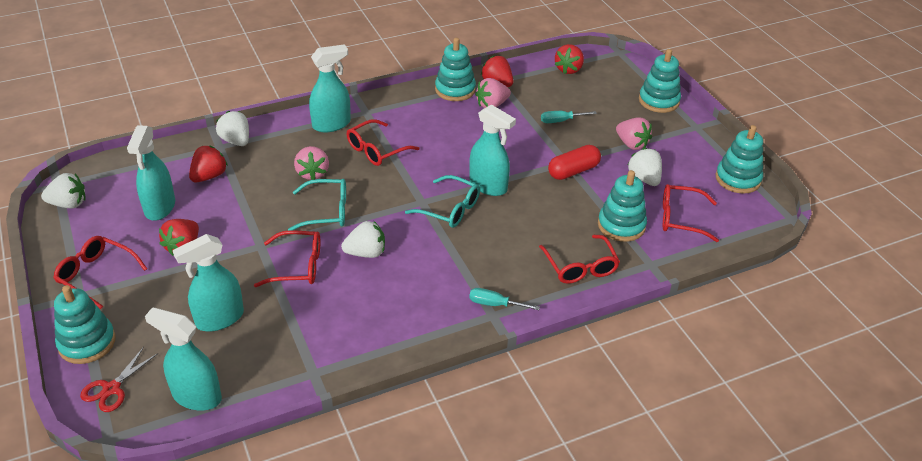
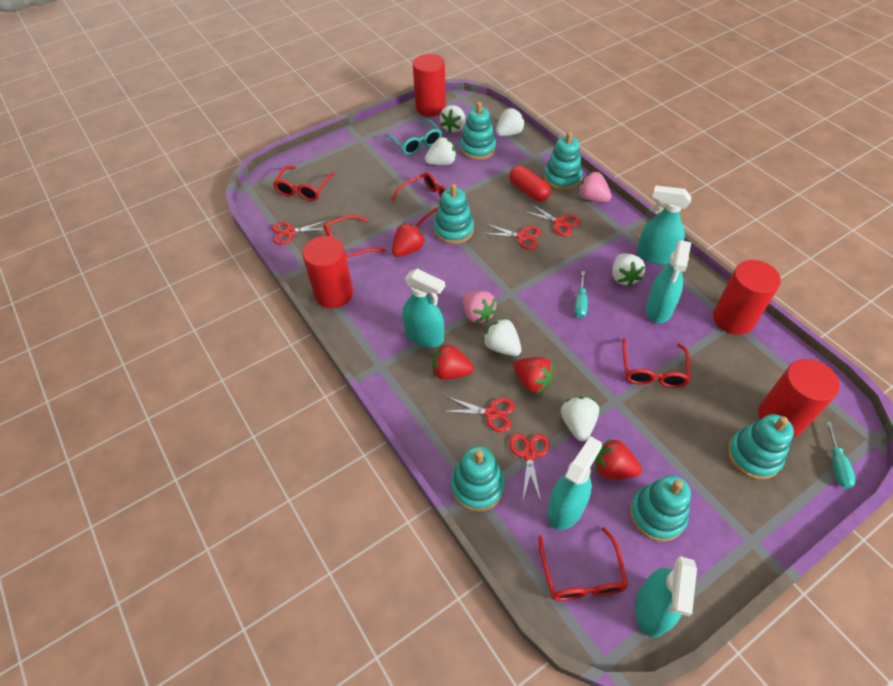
pink strawberry: 3 -> 2
red cylinder: 0 -> 4
red scissors: 1 -> 5
turquoise glasses: 2 -> 1
turquoise stacking toy: 5 -> 6
white strawberry: 4 -> 6

